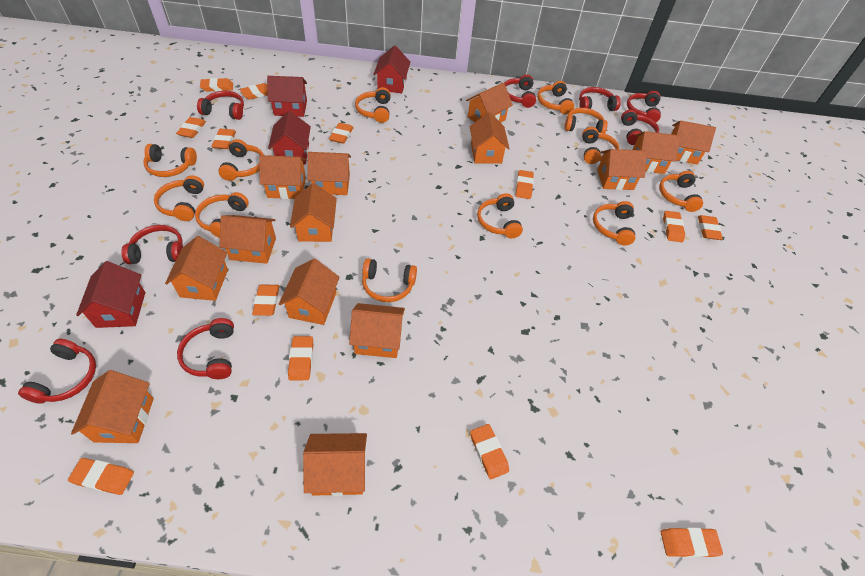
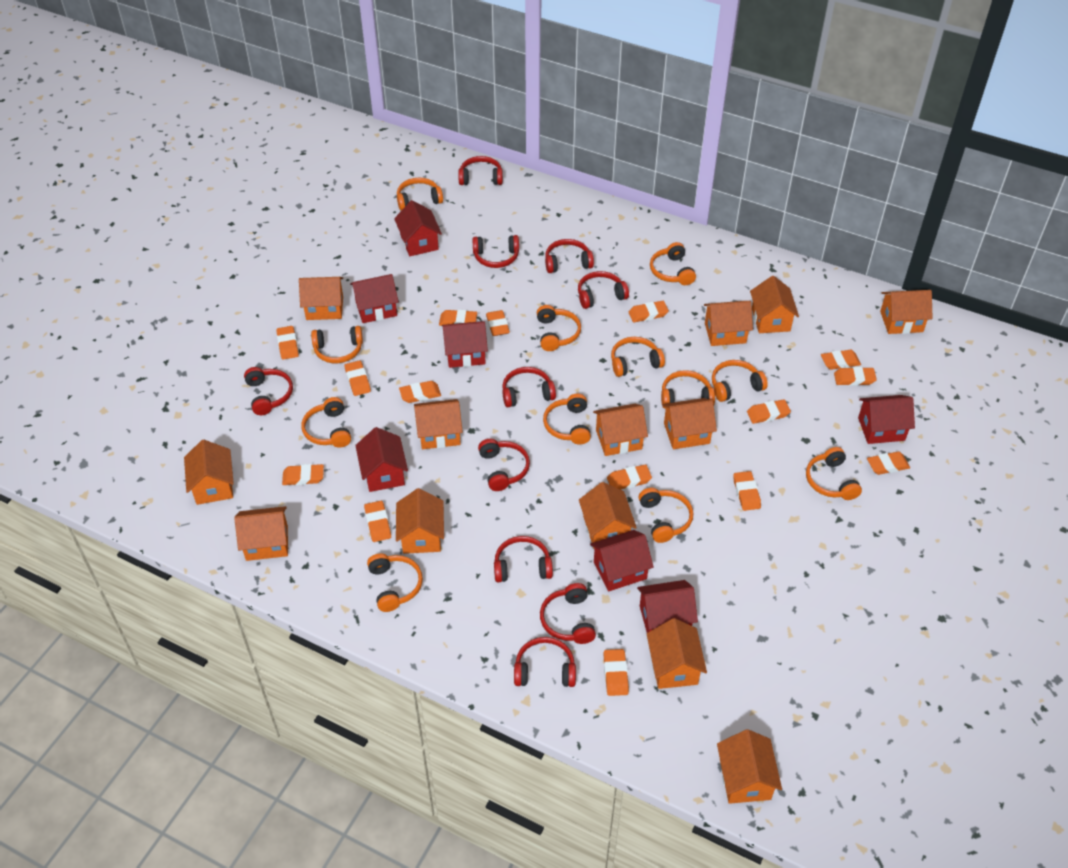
orange eraser: 13 -> 15
orange house: 14 -> 13
red headphones: 8 -> 10
red house: 4 -> 7

